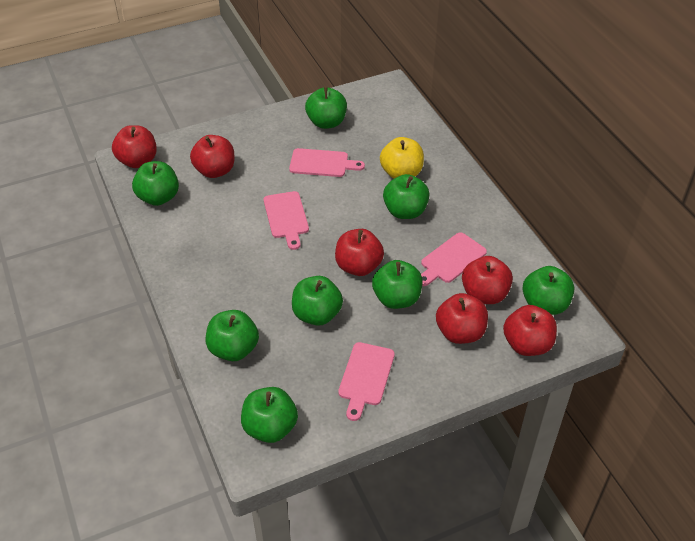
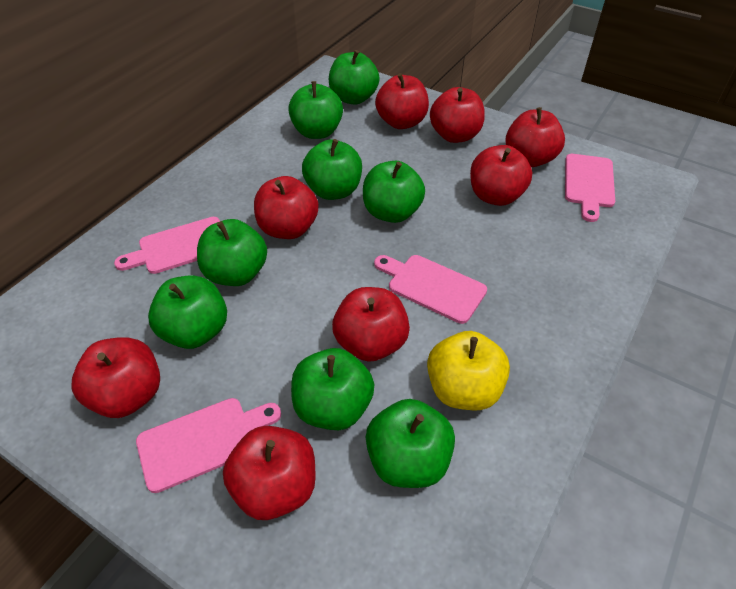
red apple: 6 -> 8

